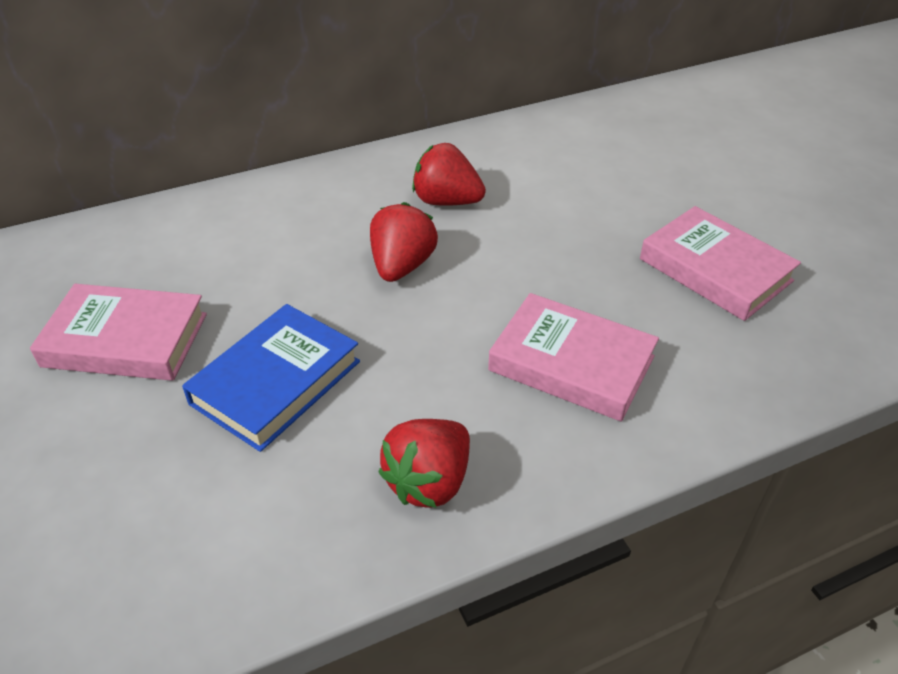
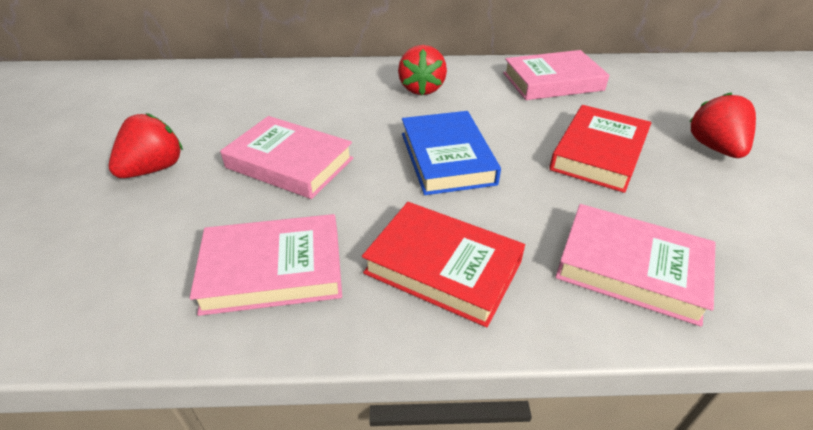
pink book: 3 -> 4
red book: 0 -> 2

